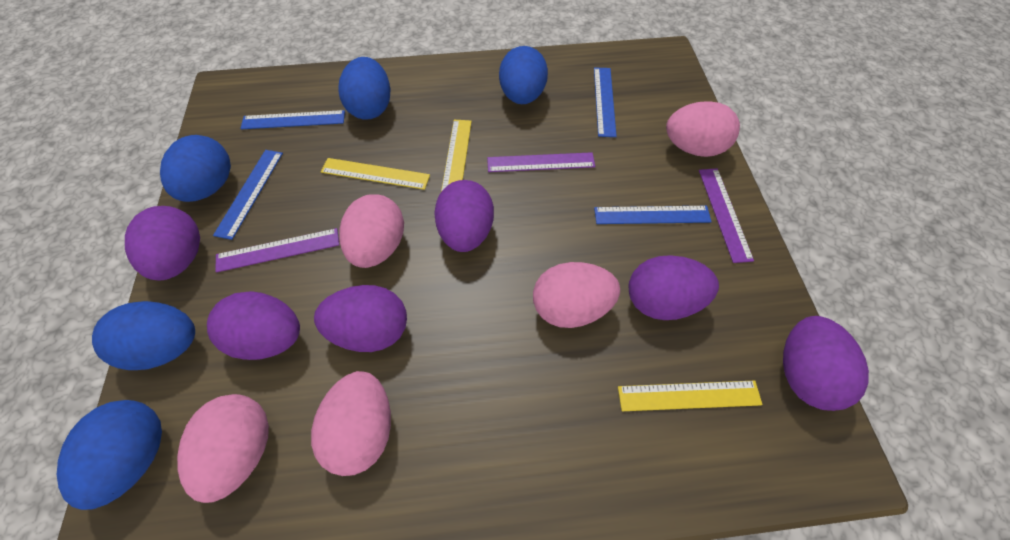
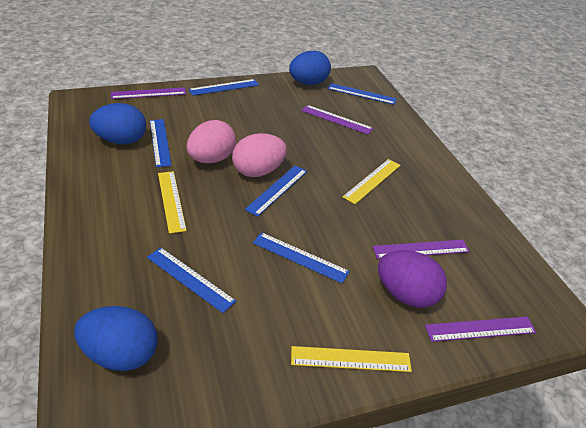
blue egg: 5 -> 3
blue ruler: 4 -> 6
pink egg: 5 -> 2
purple egg: 6 -> 1
purple ruler: 3 -> 4

